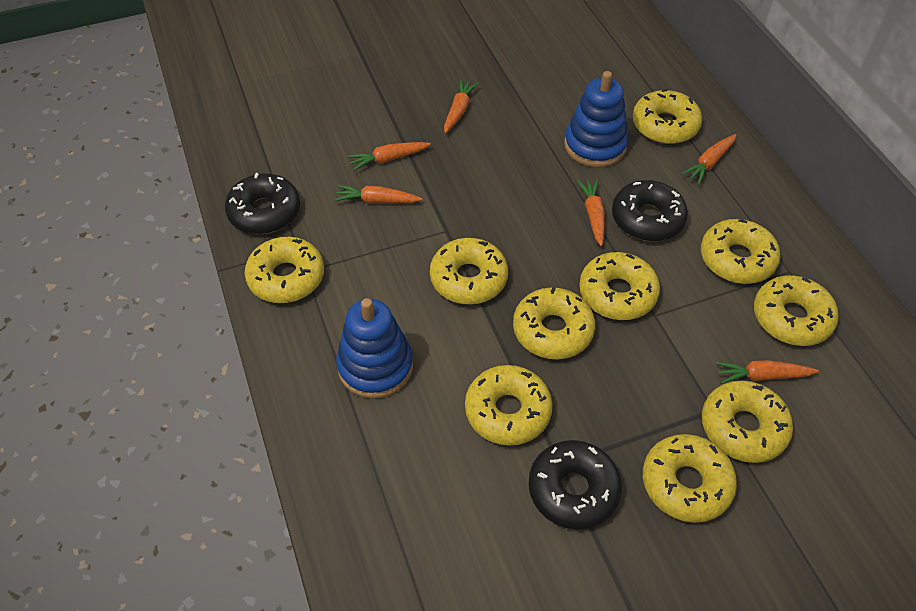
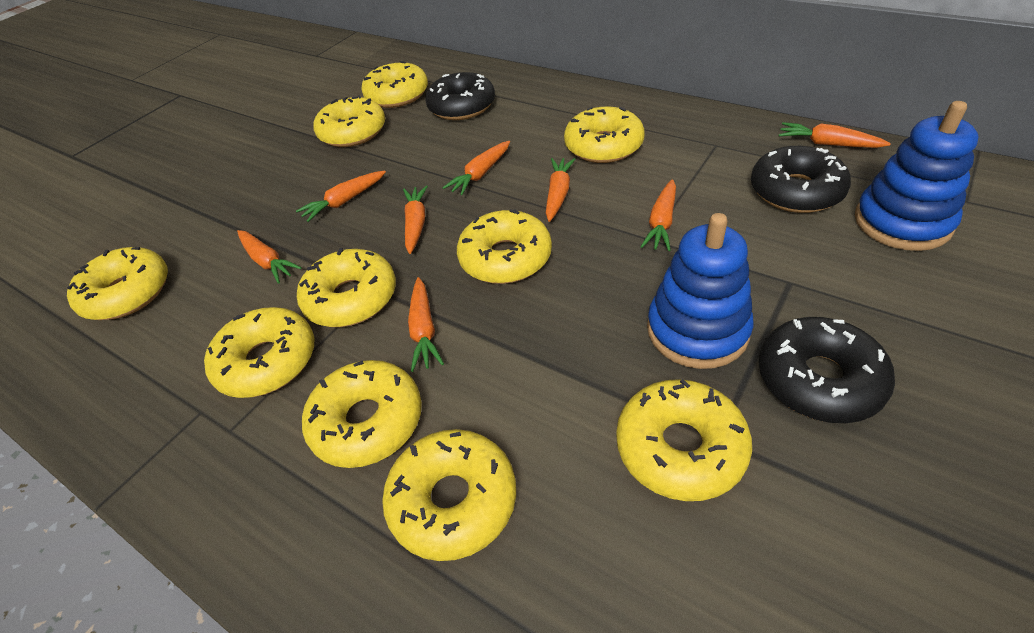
orange carrot: 6 -> 8

